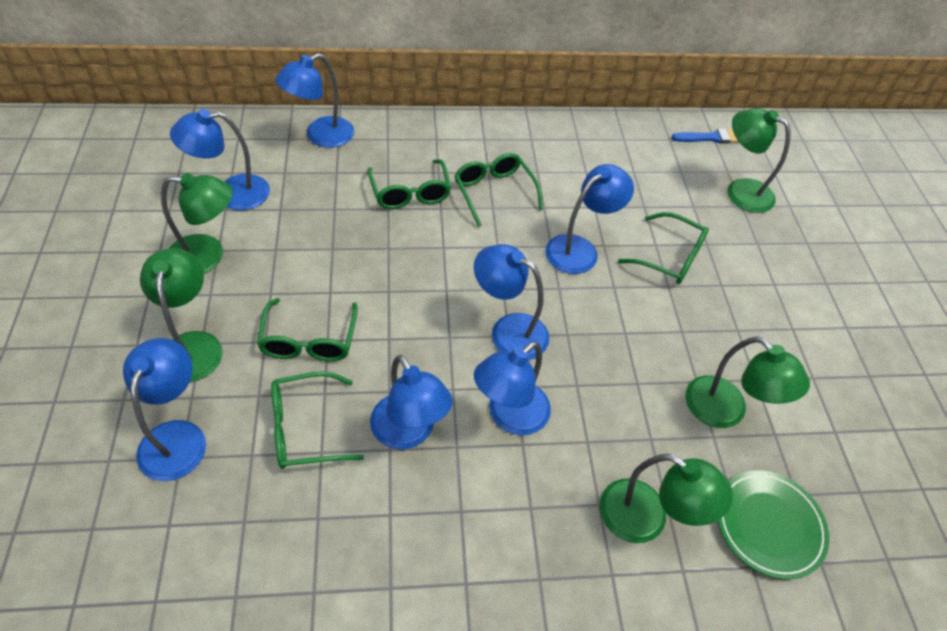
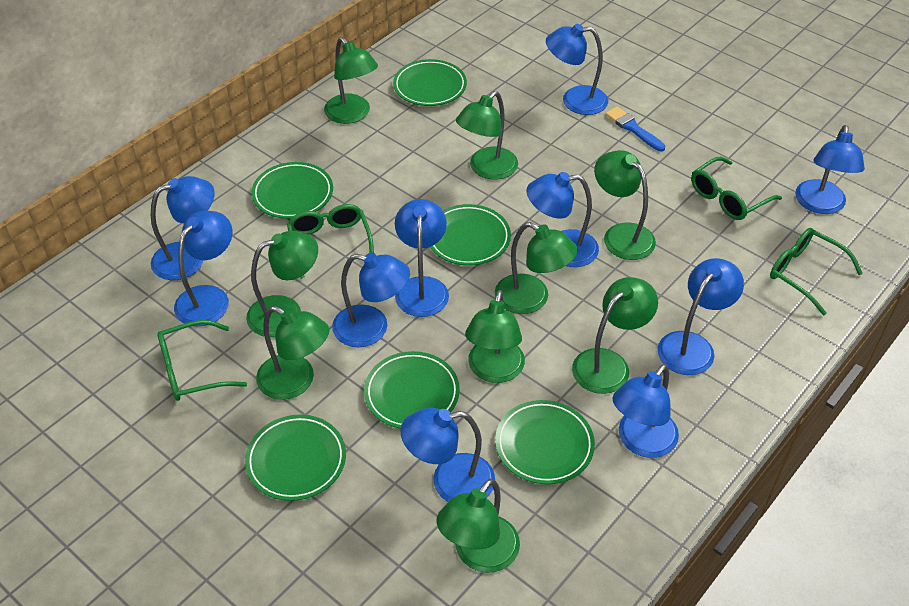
blue lamp: 7 -> 10
green glasses: 5 -> 4
green lamp: 5 -> 9
green plate: 1 -> 6

